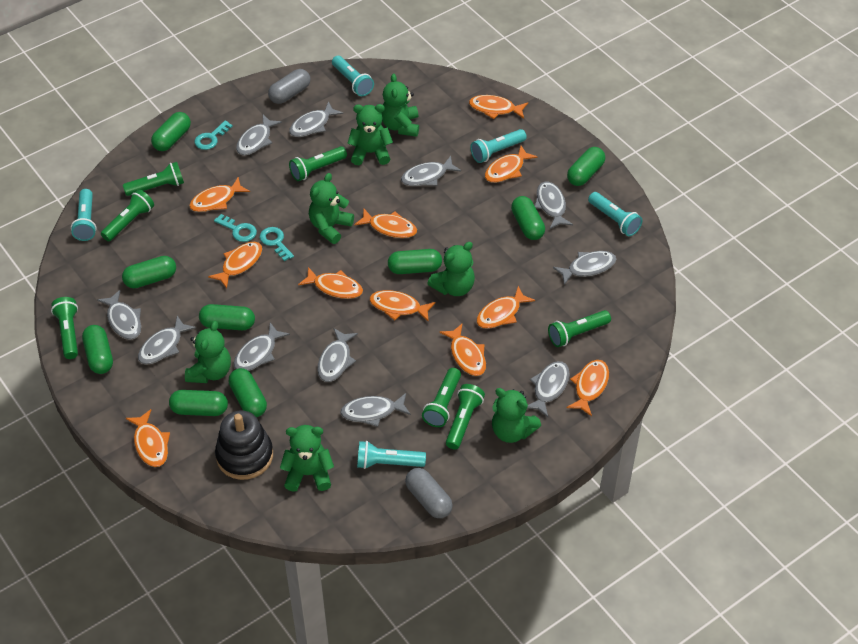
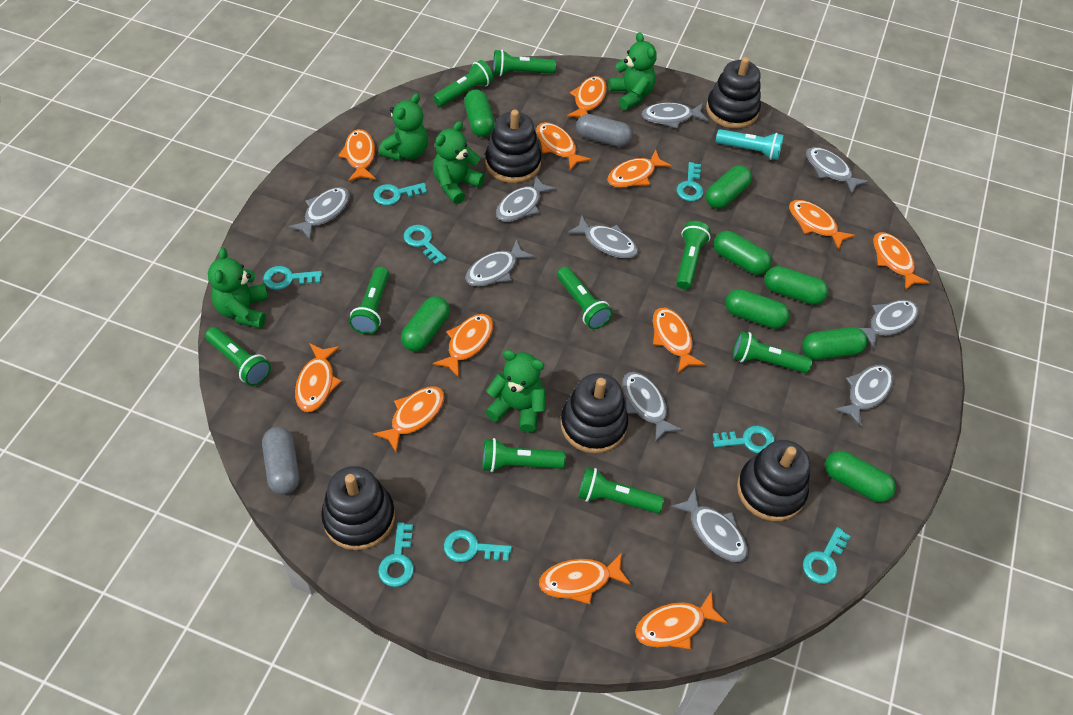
black stacking toy: 1 -> 5
green capsule: 9 -> 8
green flashlight: 7 -> 9
green teddy bear: 7 -> 5
grey fish: 11 -> 10
orange fish: 11 -> 12
turquoise flashlight: 5 -> 1
turquoise key: 3 -> 8

